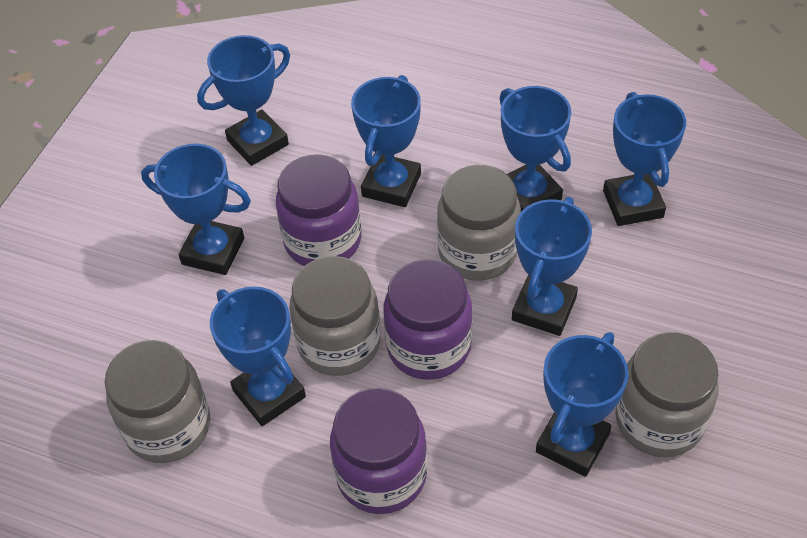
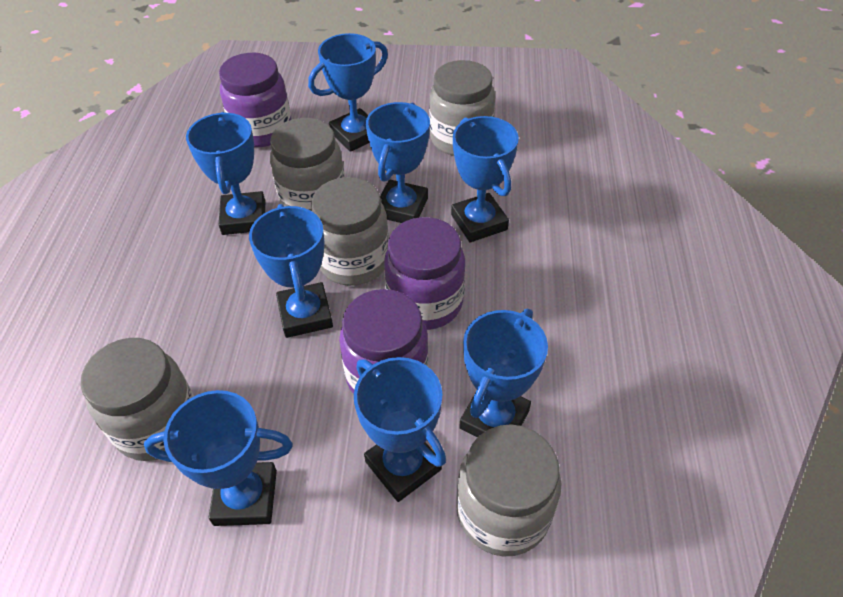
grey jar: 4 -> 5

